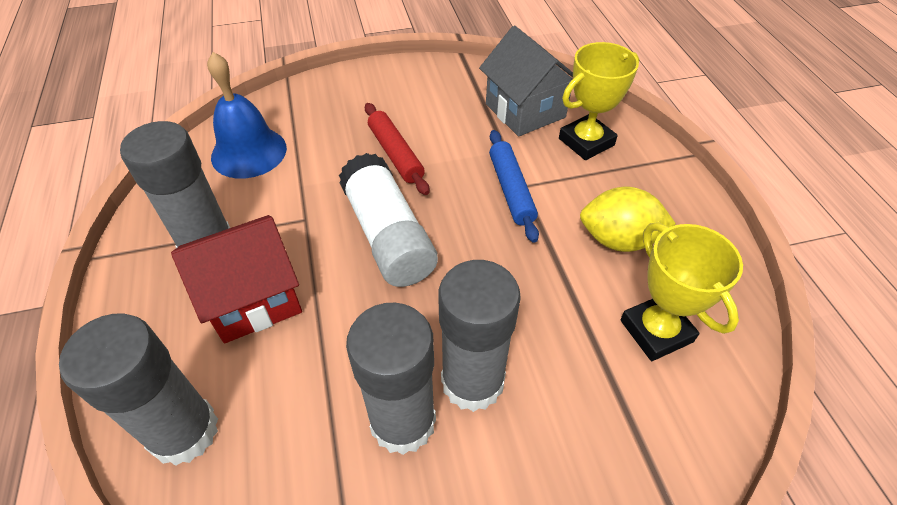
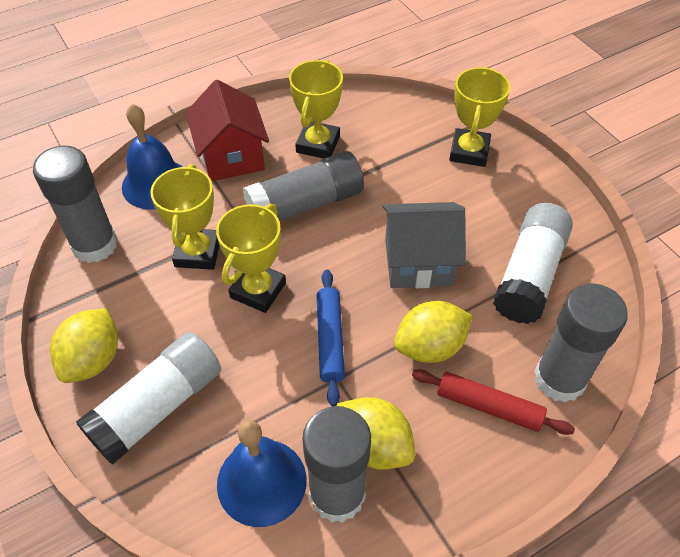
blue bell: 1 -> 2
white glue stick: 1 -> 2
yellow lemon: 1 -> 3
yellow trophy: 2 -> 4

